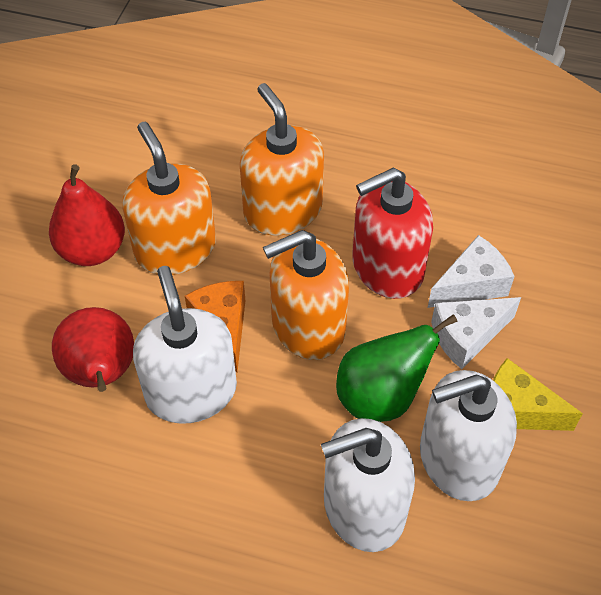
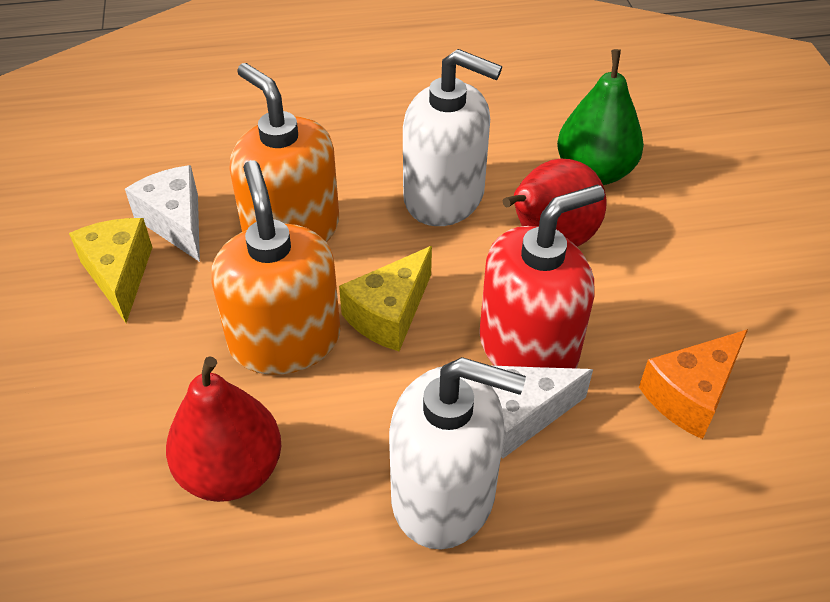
orange soap dispenser: 3 -> 2
white soap dispenser: 3 -> 2
yellow cheese: 1 -> 2

